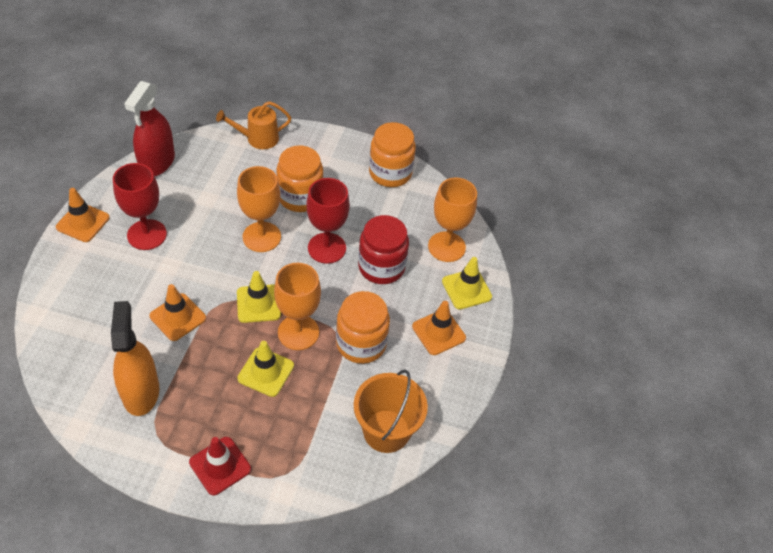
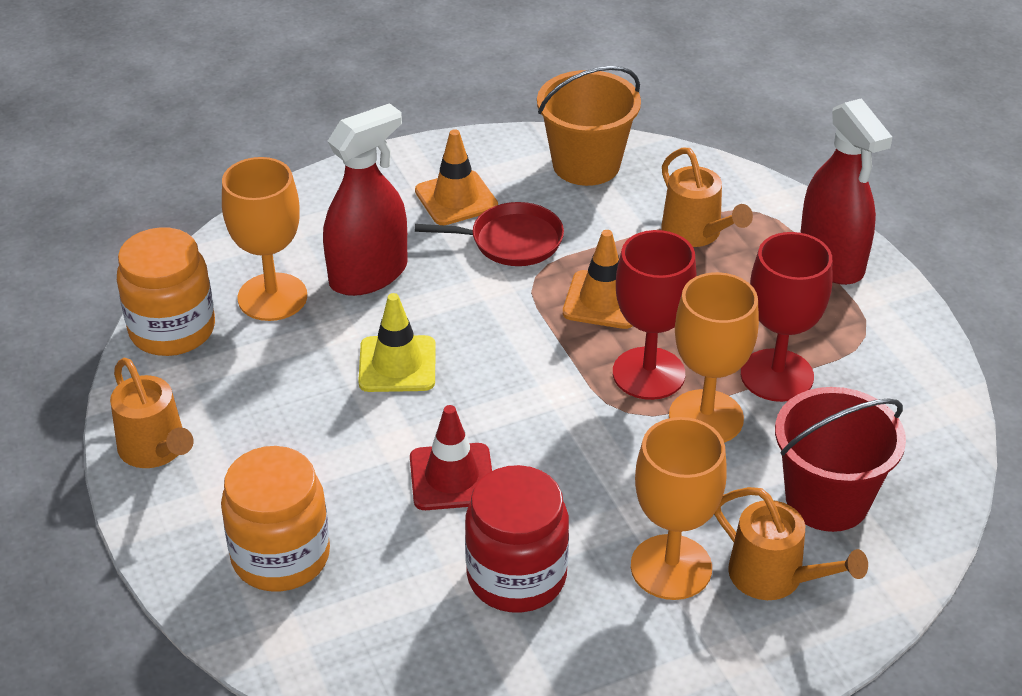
orange jar: 3 -> 2
orange spray bottle: 1 -> 0
orange traffic cone: 3 -> 2
orange watering can: 1 -> 3
red bucket: 0 -> 1
red pan: 0 -> 1
red spray bottle: 1 -> 2
yellow traffic cone: 3 -> 1

